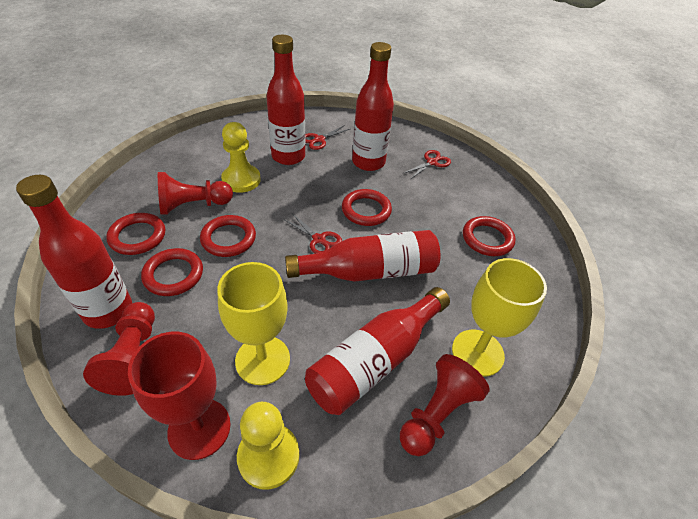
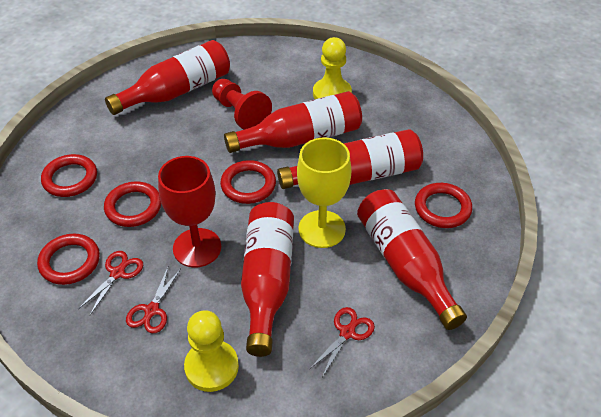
red pawn: 3 -> 1
yellow goblet: 2 -> 1

